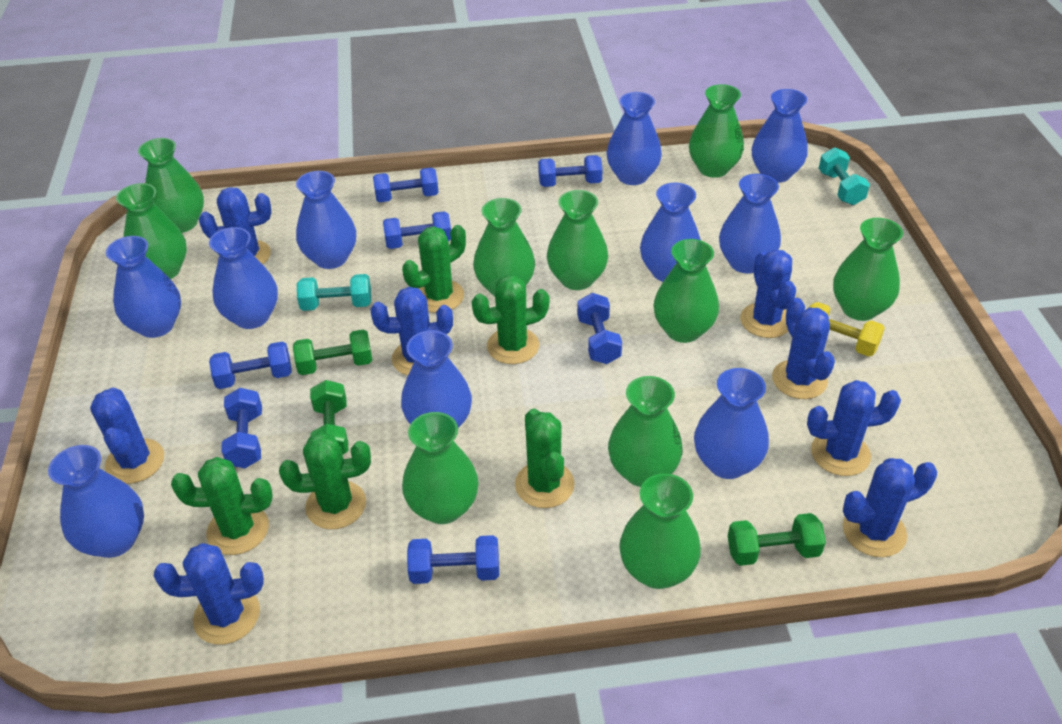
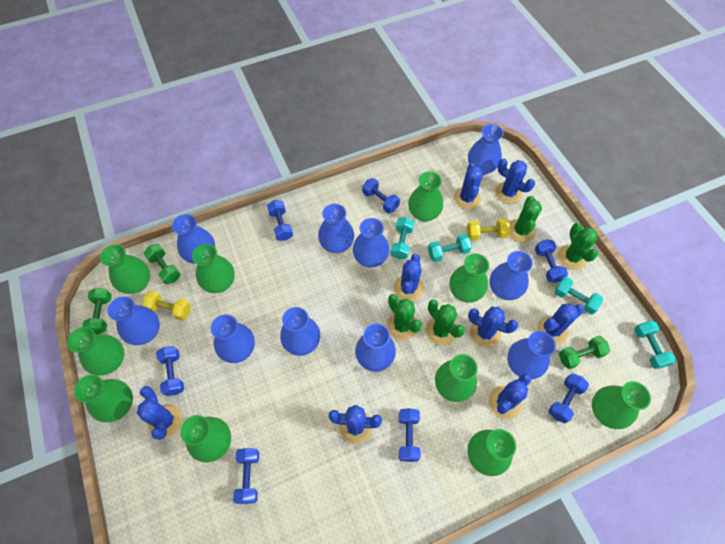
green cactus: 5 -> 4
turquoise dumbbell: 2 -> 4
yellow dumbbell: 1 -> 2

